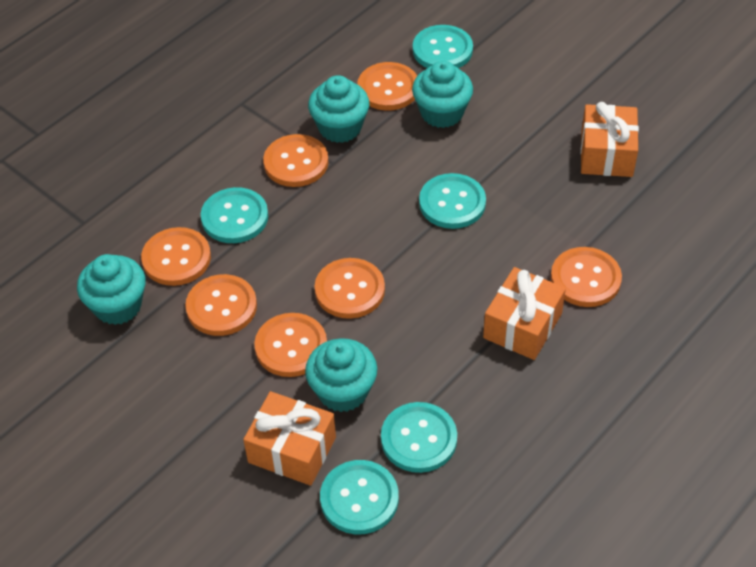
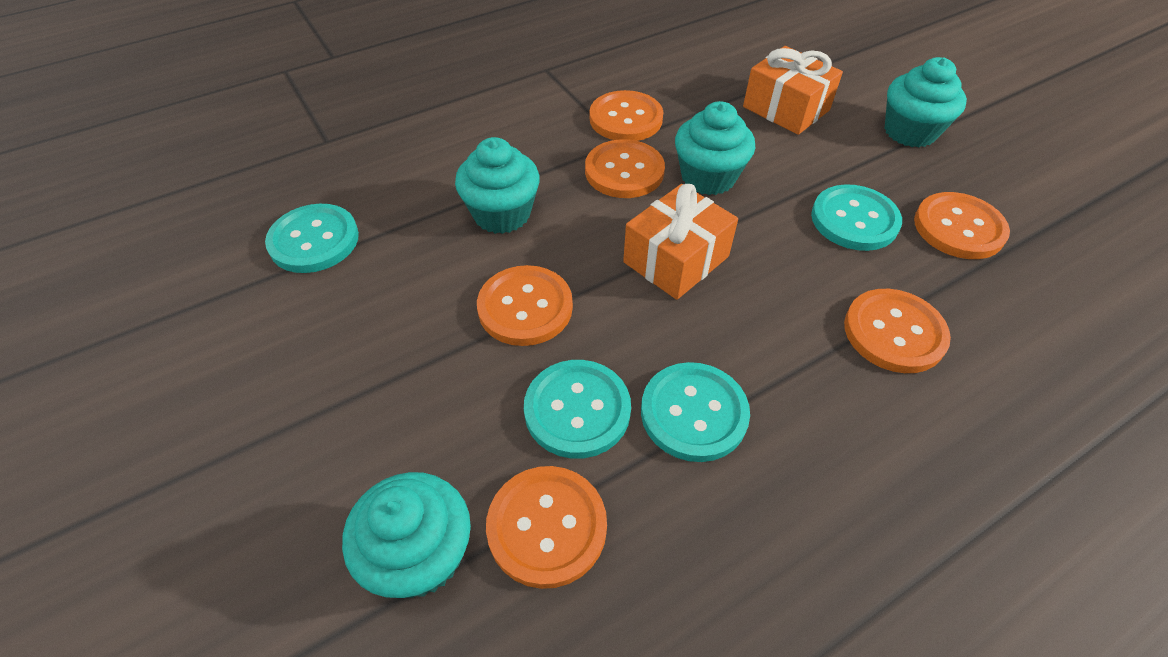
orange button: 7 -> 6
orange gift: 3 -> 2
turquoise button: 5 -> 4

